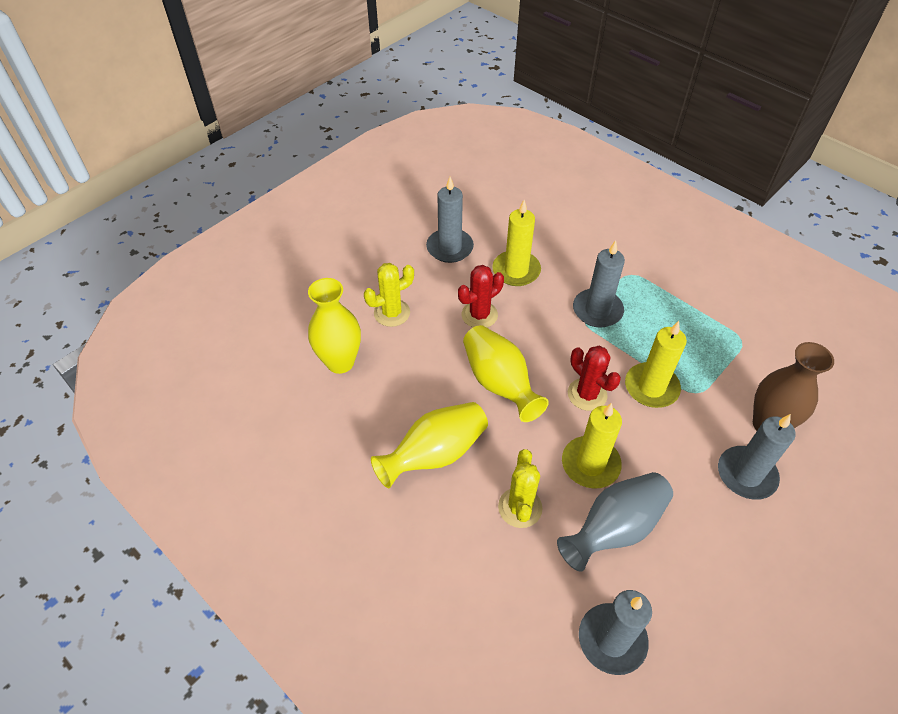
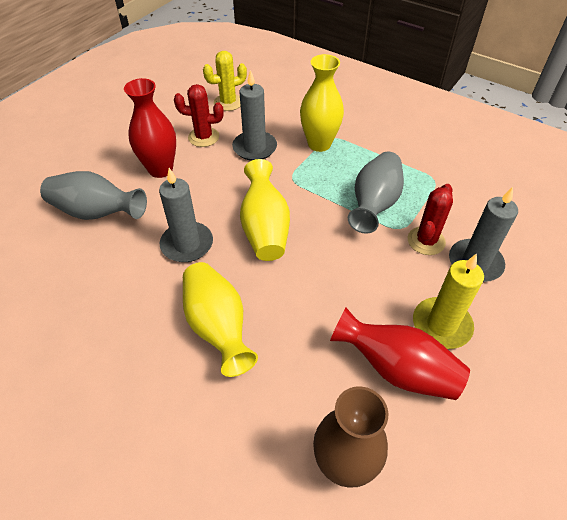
grey candle: 4 -> 3
grey vase: 1 -> 2
red vase: 0 -> 2
yellow cactus: 2 -> 1
yellow candle: 3 -> 1

